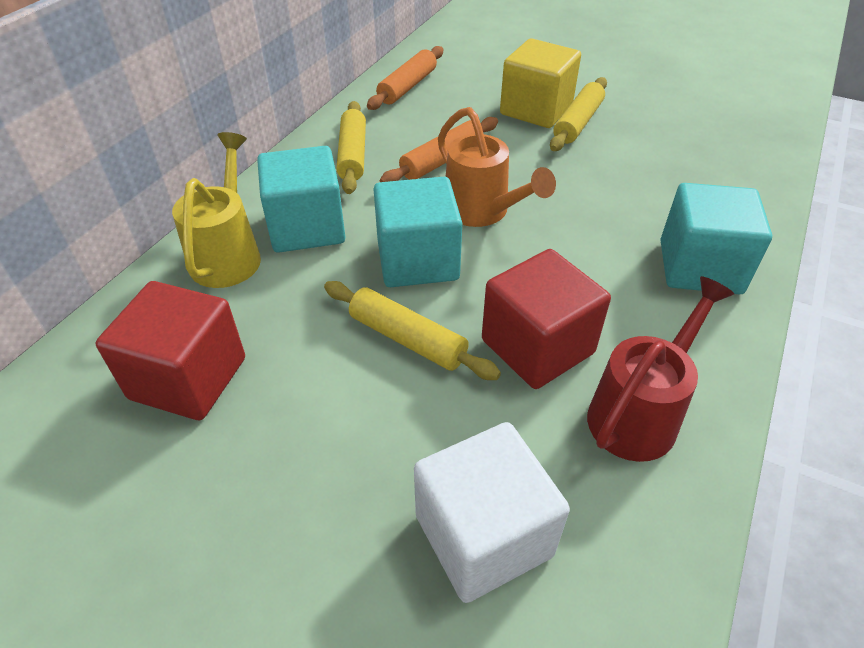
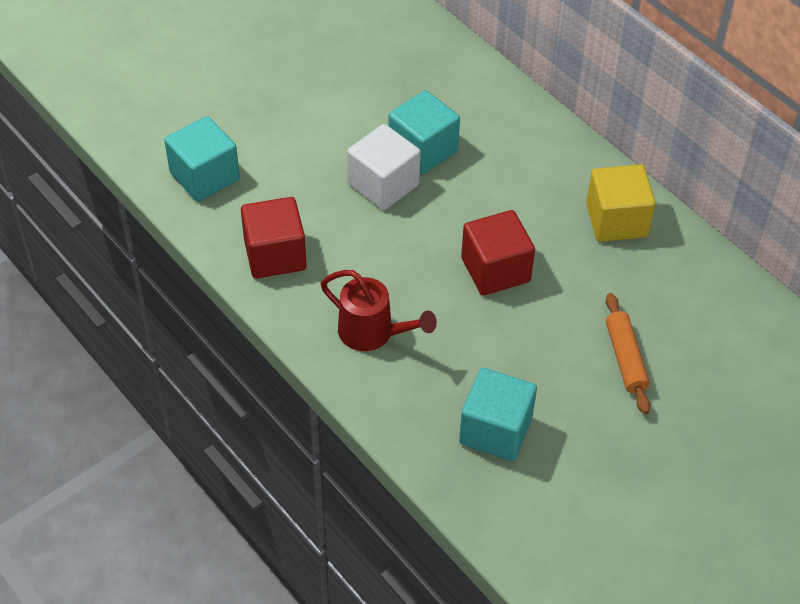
orange rolling pin: 2 -> 1
orange watering can: 1 -> 0
yellow rolling pin: 3 -> 0
yellow watering can: 1 -> 0

